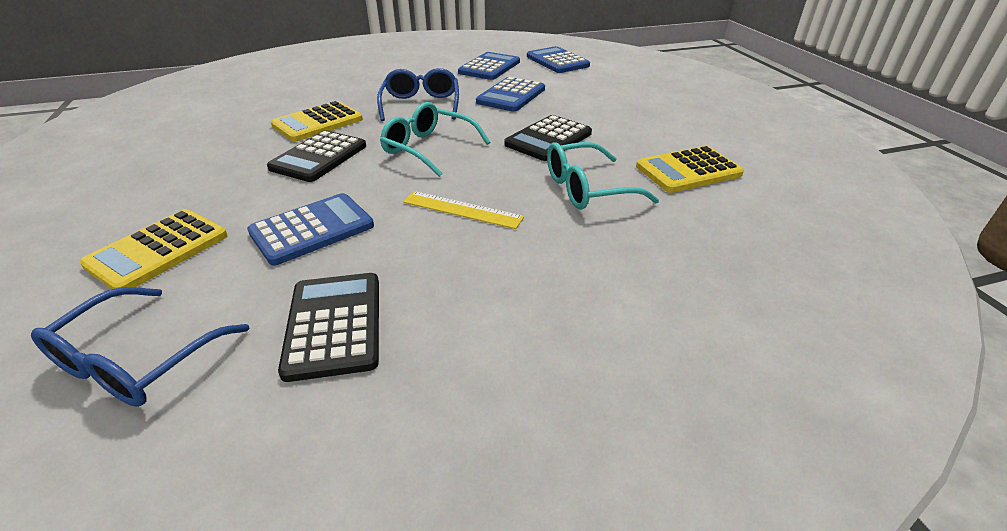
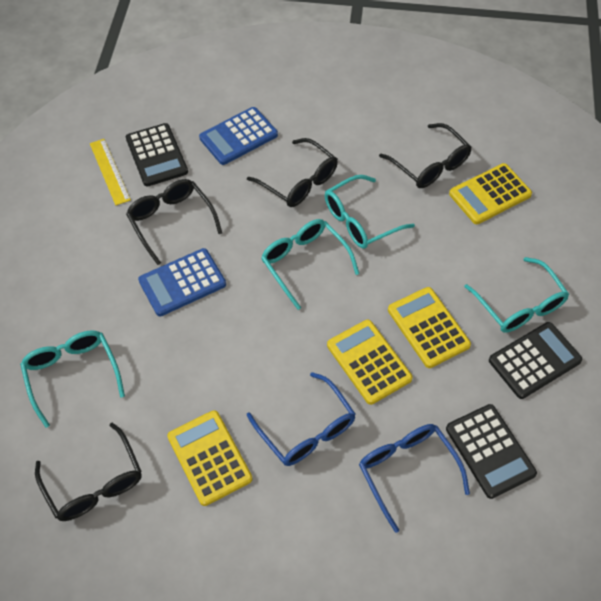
black glasses: 0 -> 4
blue calculator: 4 -> 2
turquoise glasses: 2 -> 4
yellow calculator: 3 -> 4

